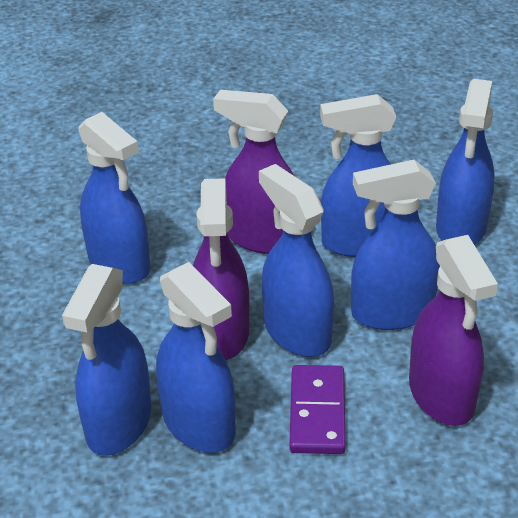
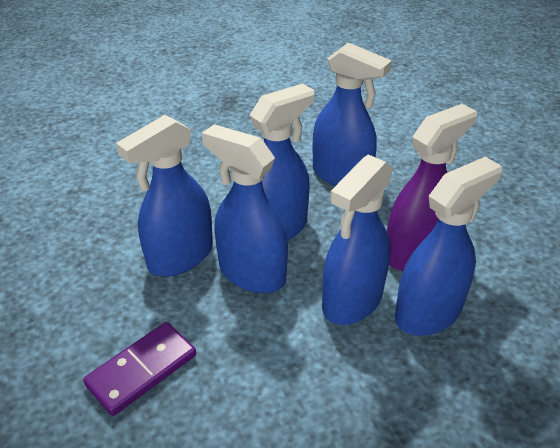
blue spray bottle: 7 -> 6
purple spray bottle: 3 -> 1

